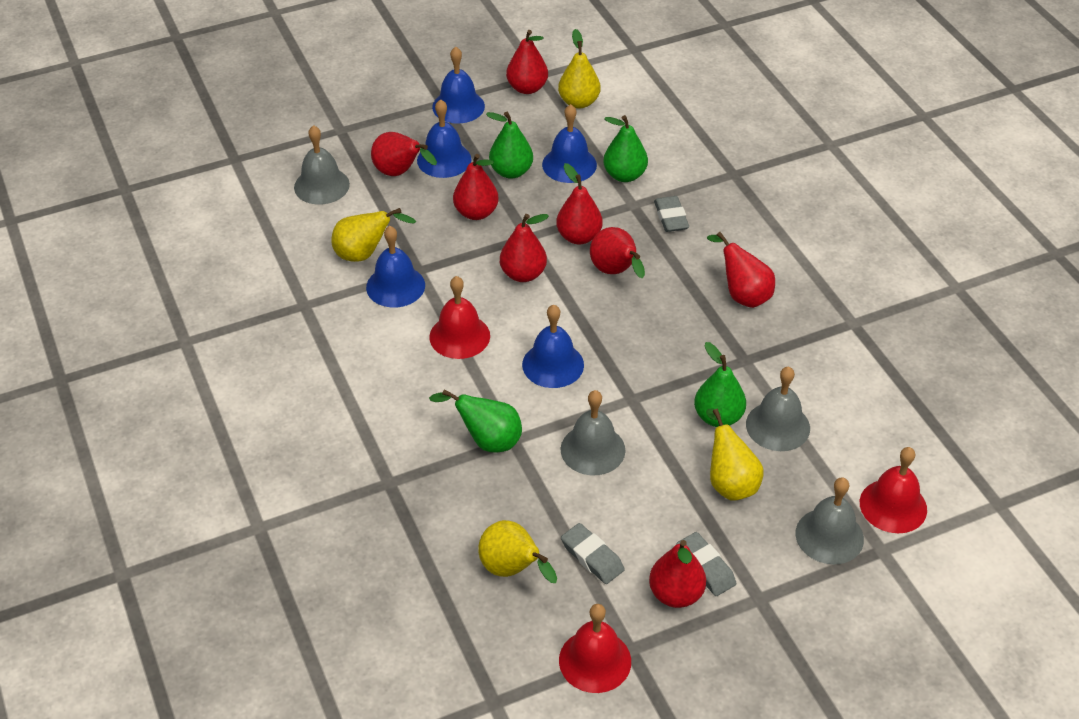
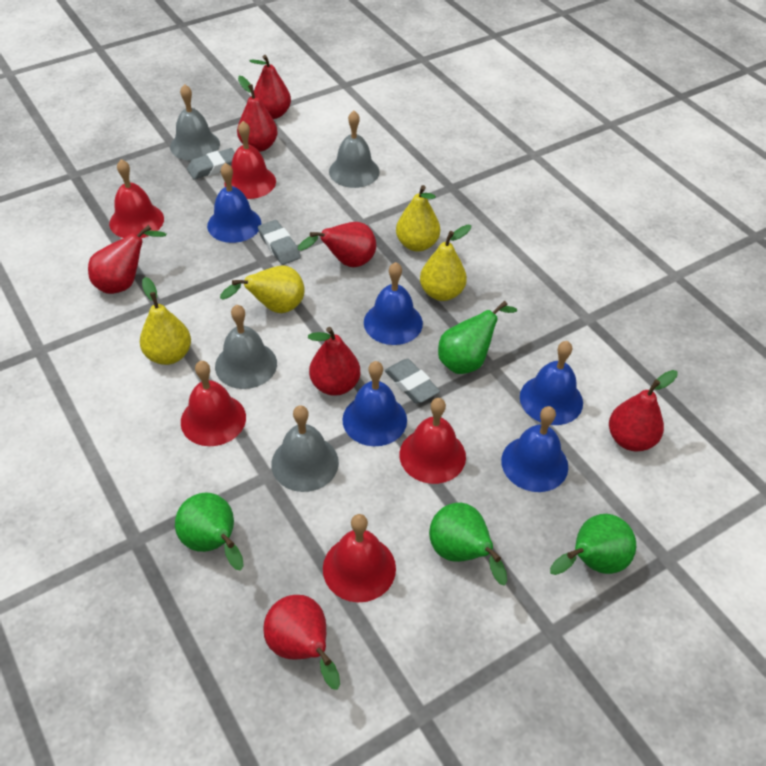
red bell: 3 -> 5
red pear: 8 -> 7

